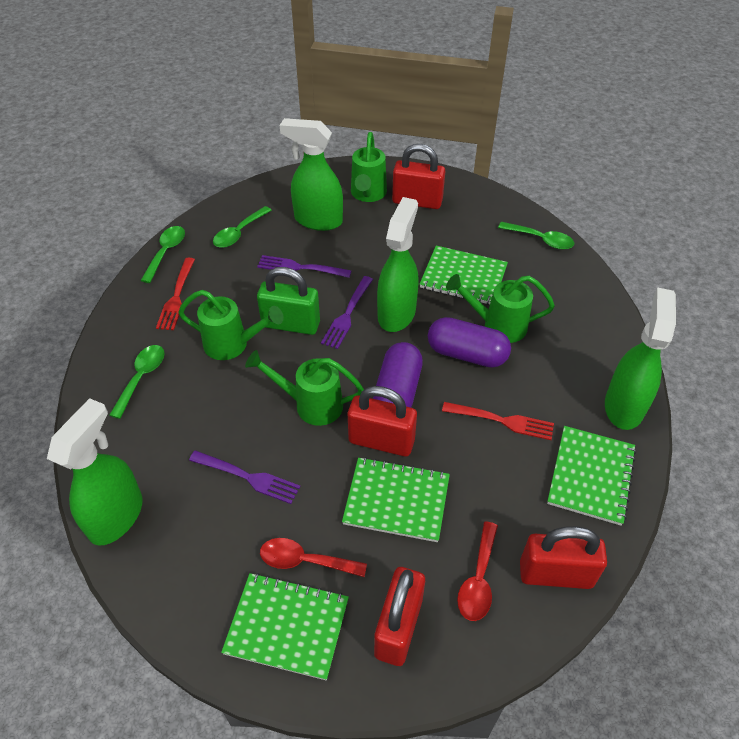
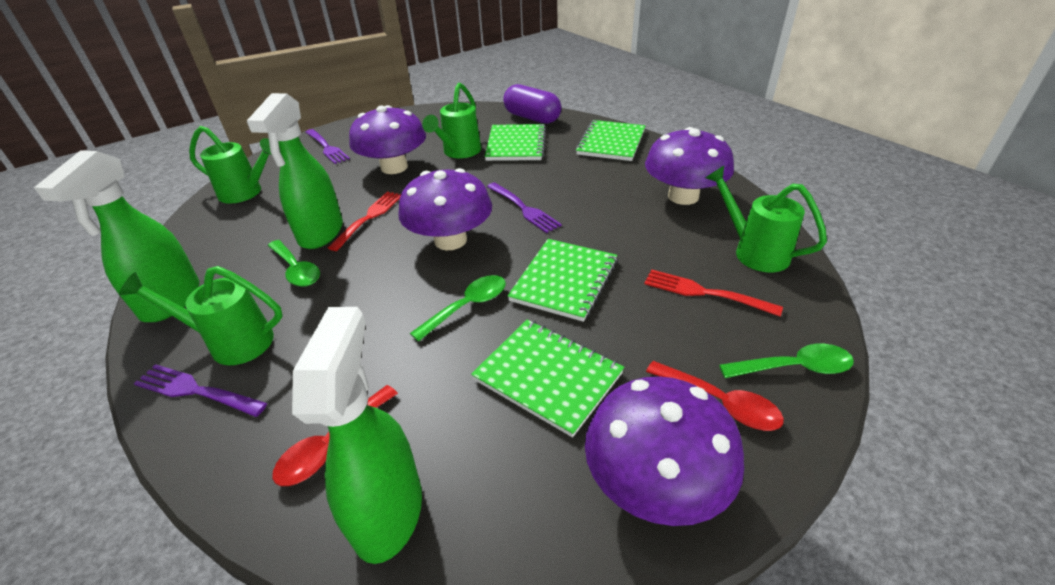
green padlock: 1 -> 0
green spoon: 4 -> 3
green spray bottle: 4 -> 3
purple capsule: 2 -> 1
purple mushroom: 0 -> 4
red padlock: 4 -> 0

